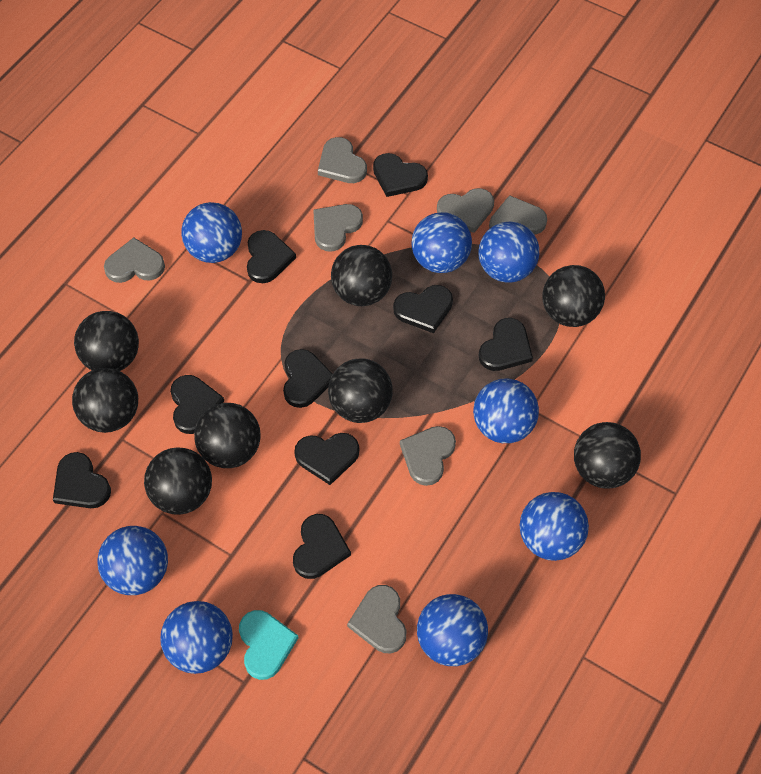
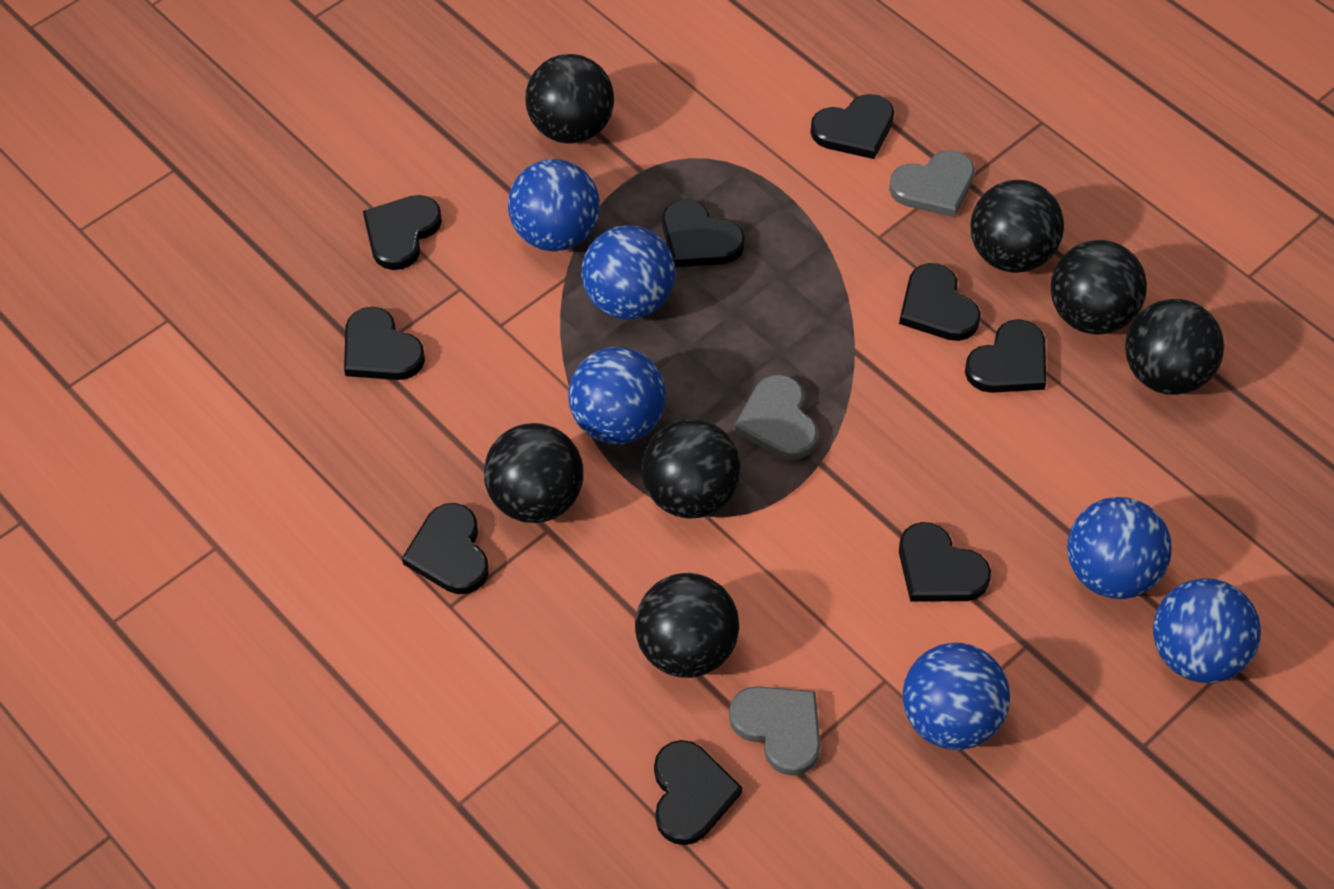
black ball: 8 -> 7
blue ball: 8 -> 6
grey heart: 7 -> 3
turquoise heart: 1 -> 0

